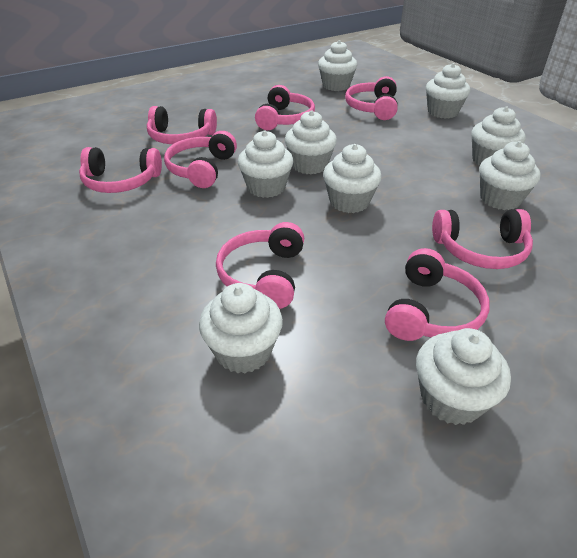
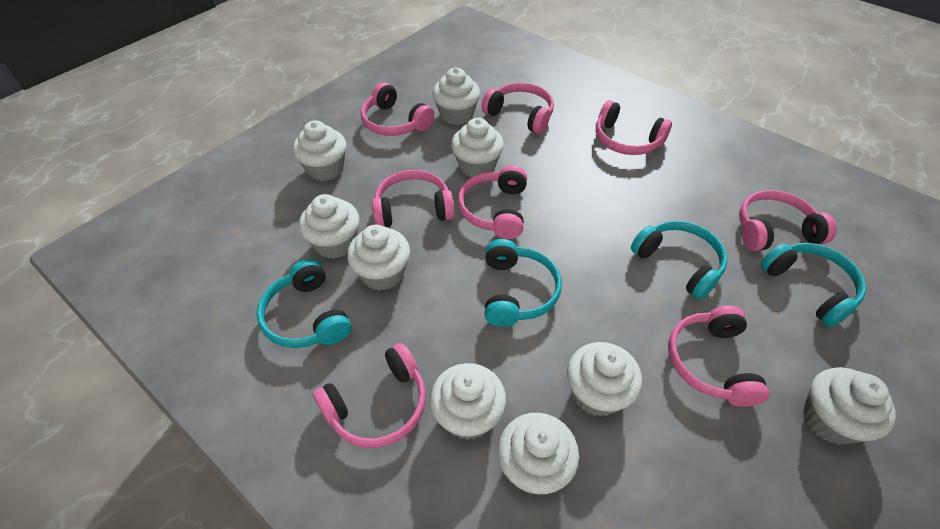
turquoise headphones: 0 -> 4

